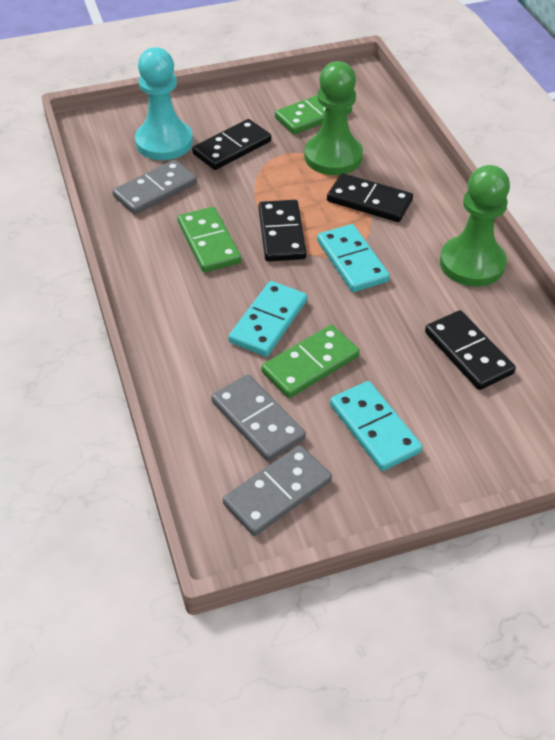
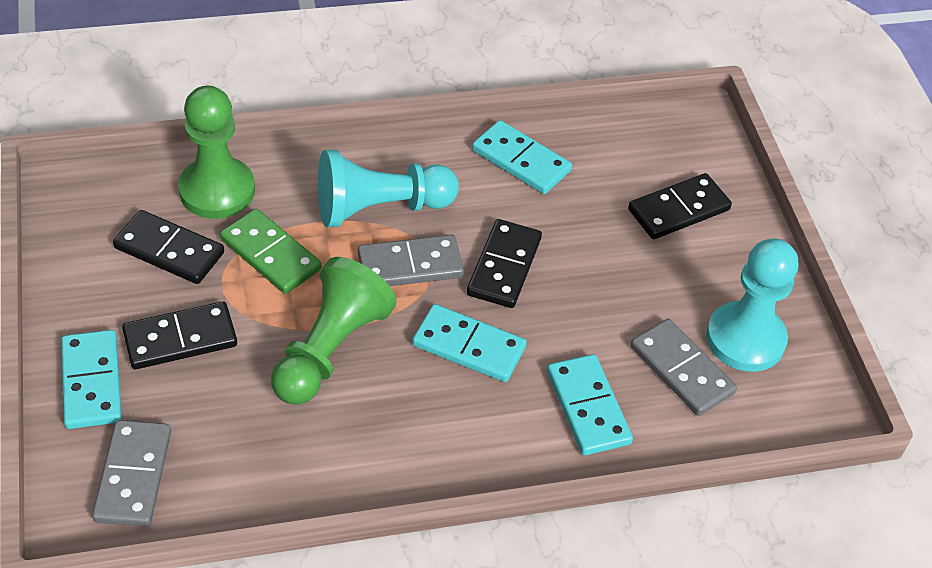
green domino: 3 -> 1
turquoise domino: 3 -> 4
turquoise pawn: 1 -> 2

